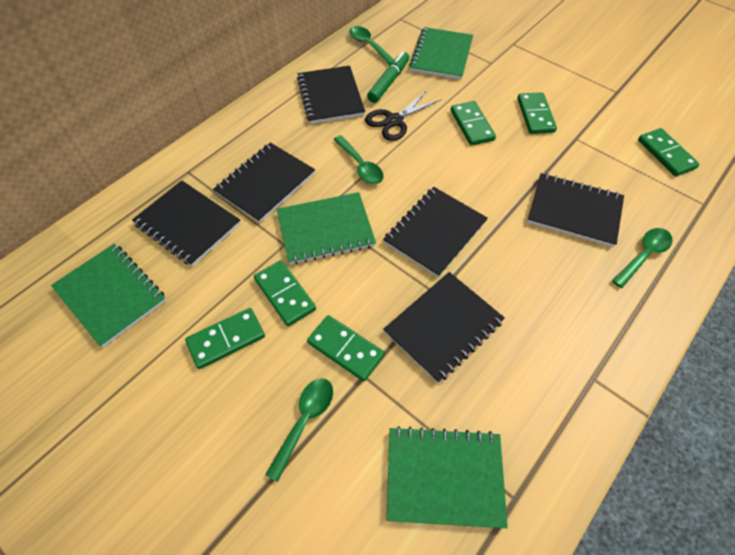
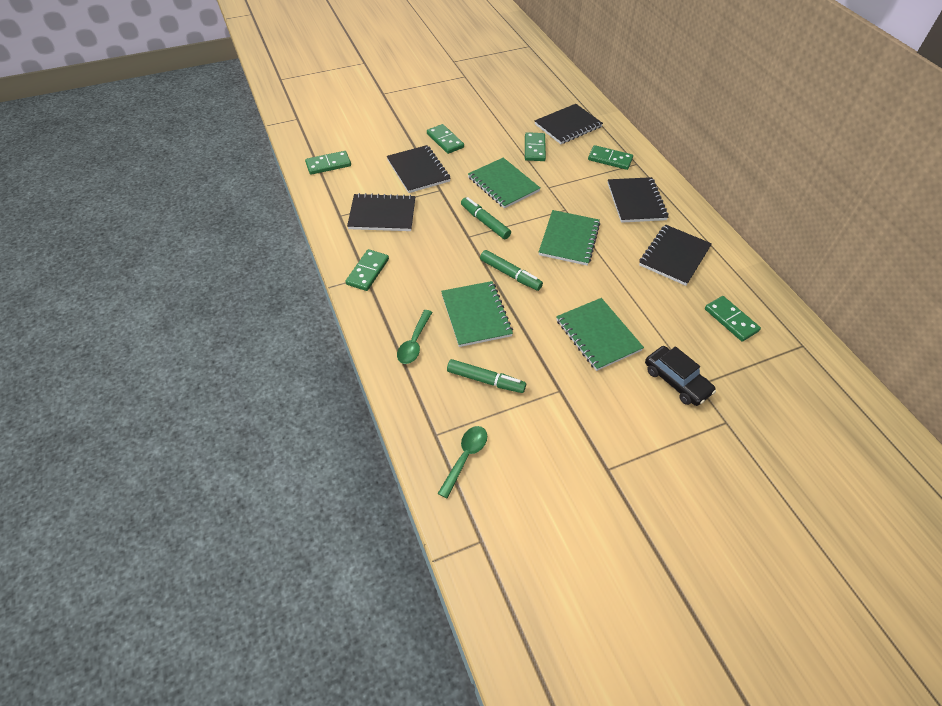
black car: 0 -> 1
black notebook: 6 -> 5
black scissors: 1 -> 0
green marker: 1 -> 3
green spoon: 4 -> 2

